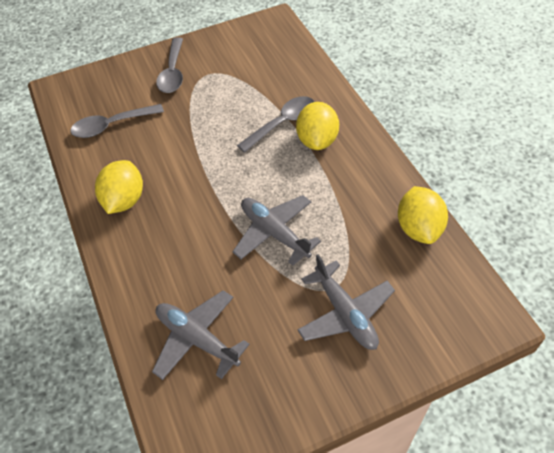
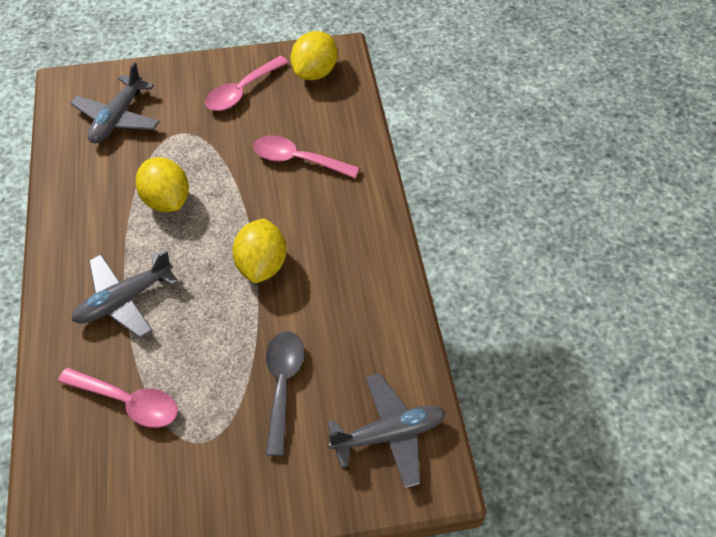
grey spoon: 3 -> 1
pink spoon: 0 -> 3

